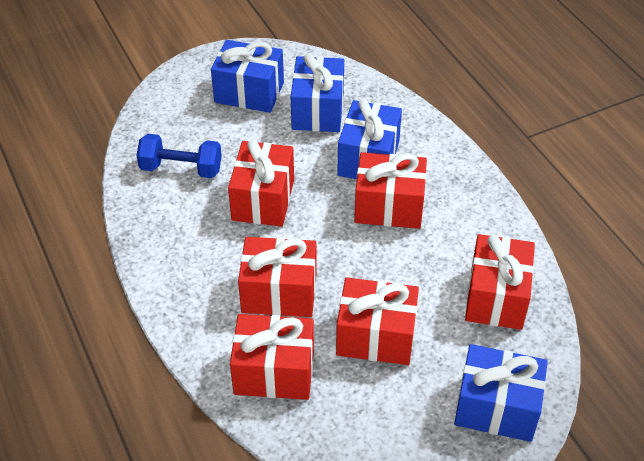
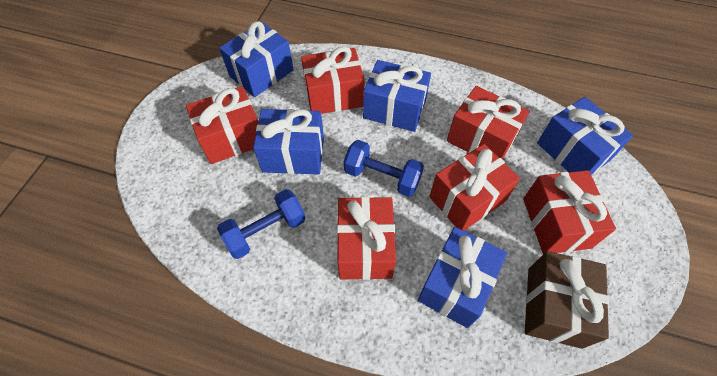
blue dumbbell: 1 -> 2
blue gift: 4 -> 5
brown gift: 0 -> 1

